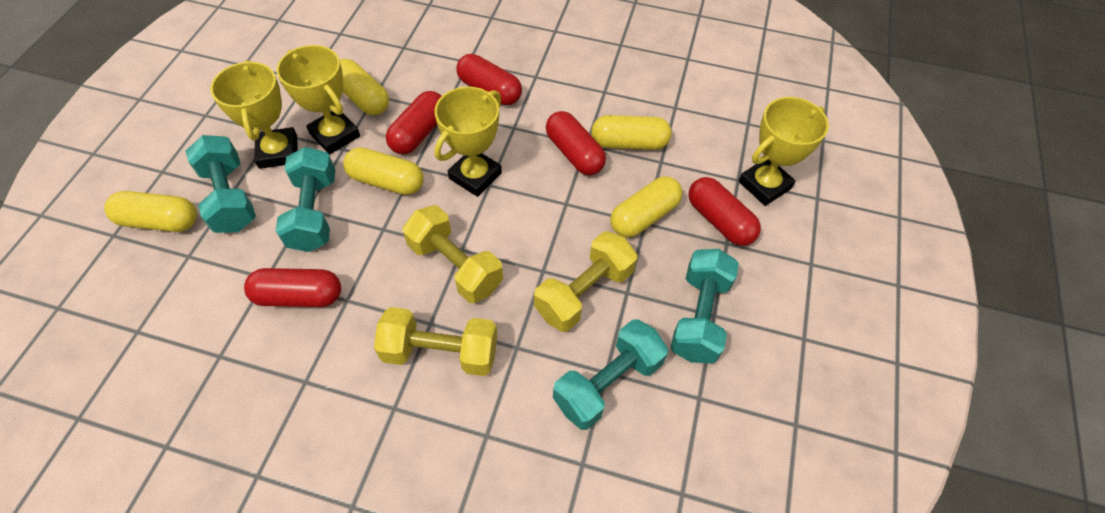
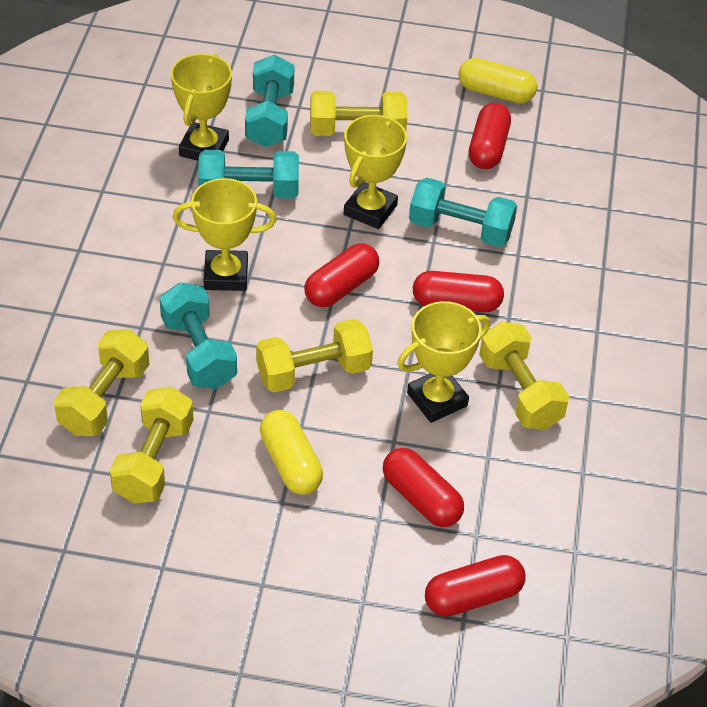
yellow capsule: 5 -> 2
yellow dumbbell: 3 -> 5

